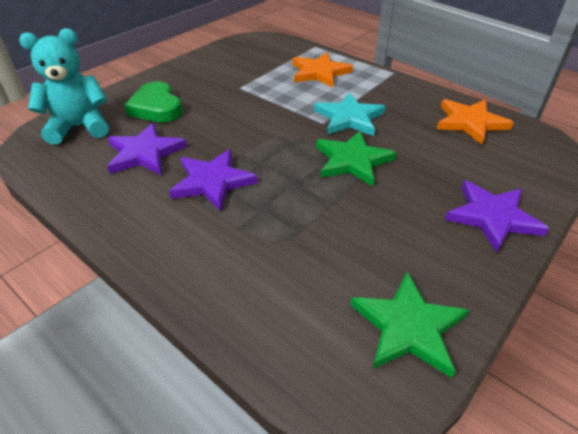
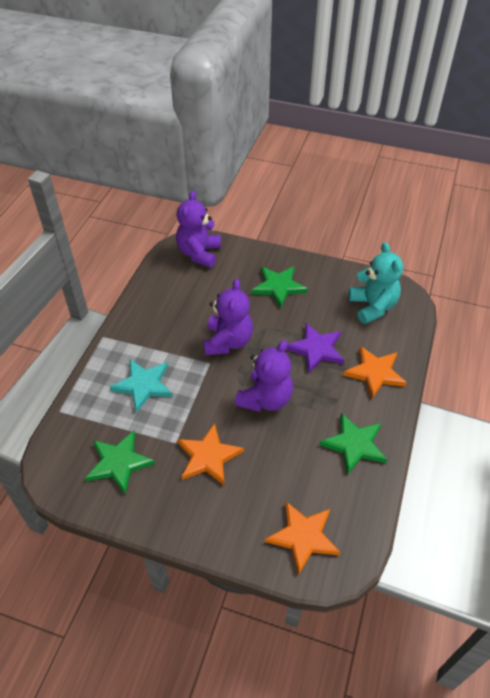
green heart: 1 -> 0
green star: 2 -> 3
orange star: 2 -> 3
purple star: 3 -> 1
purple teddy bear: 0 -> 3

